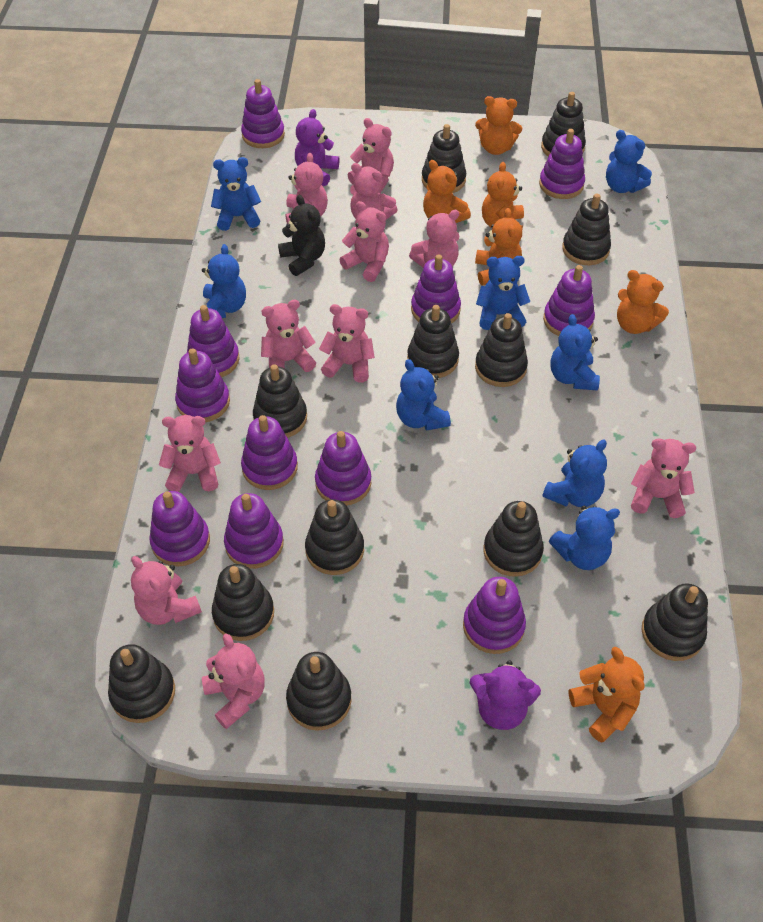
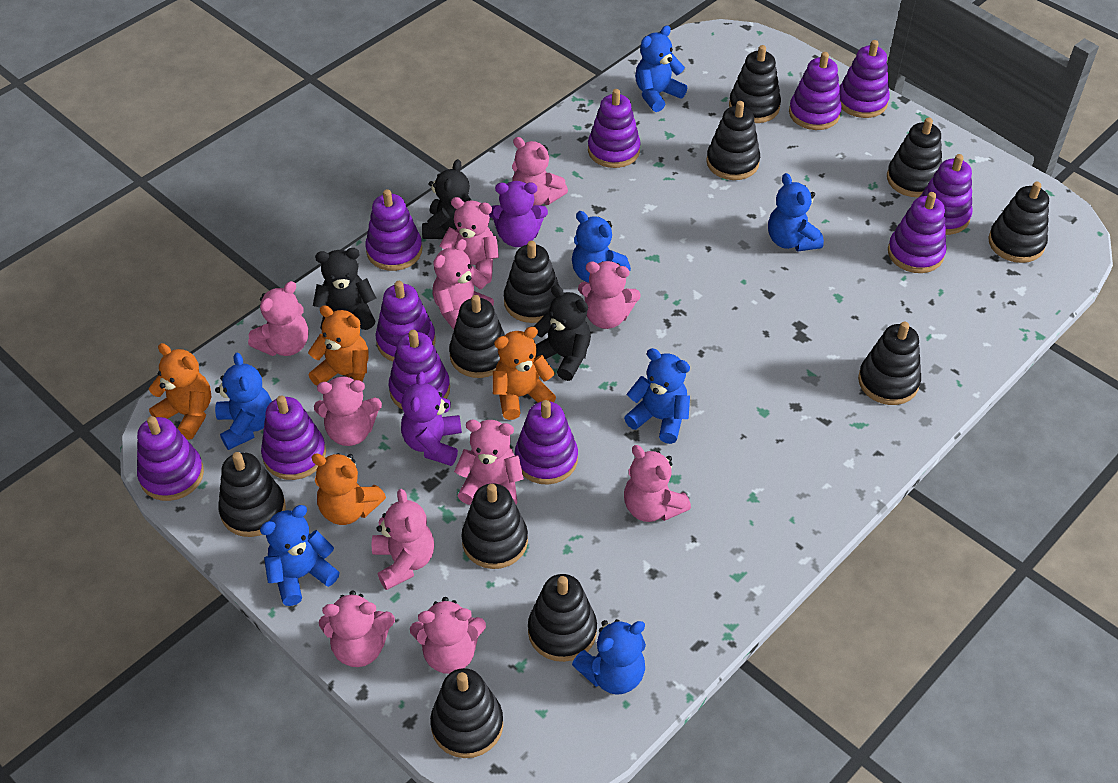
black stacking toy: 12 -> 11
black teddy bear: 1 -> 3
blue teddy bear: 8 -> 7
orange teddy bear: 6 -> 4

